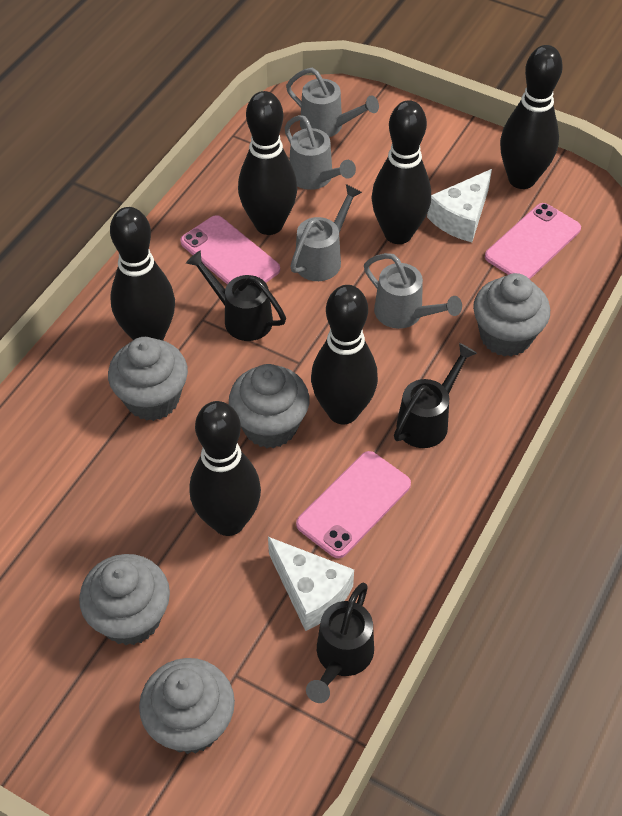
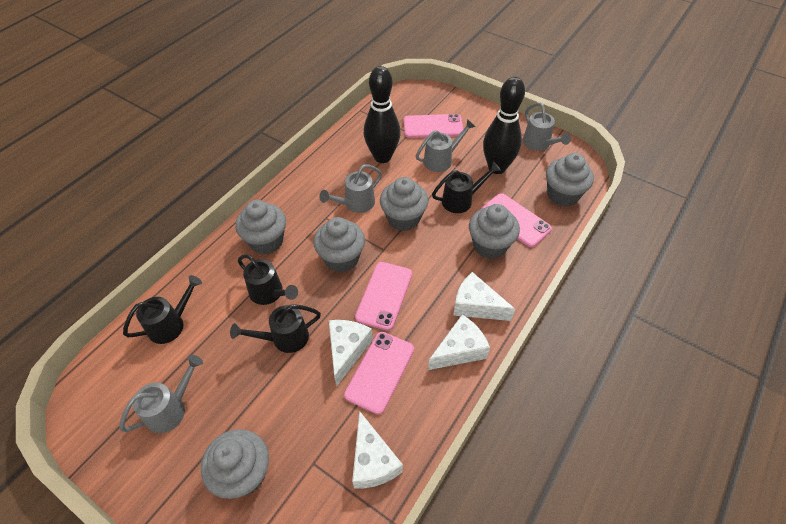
black bowling pin: 6 -> 2
black watering can: 3 -> 4
grey cupcake: 5 -> 6
pink phone: 3 -> 4
white cheese: 2 -> 4

